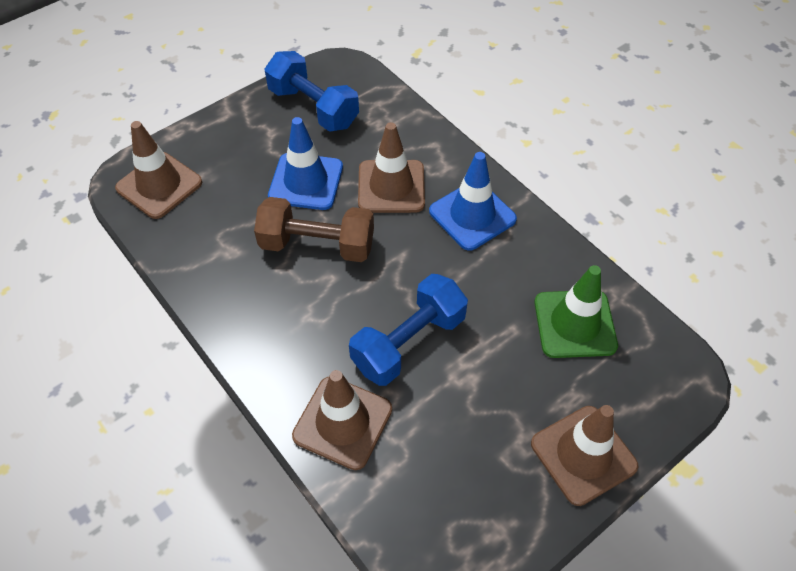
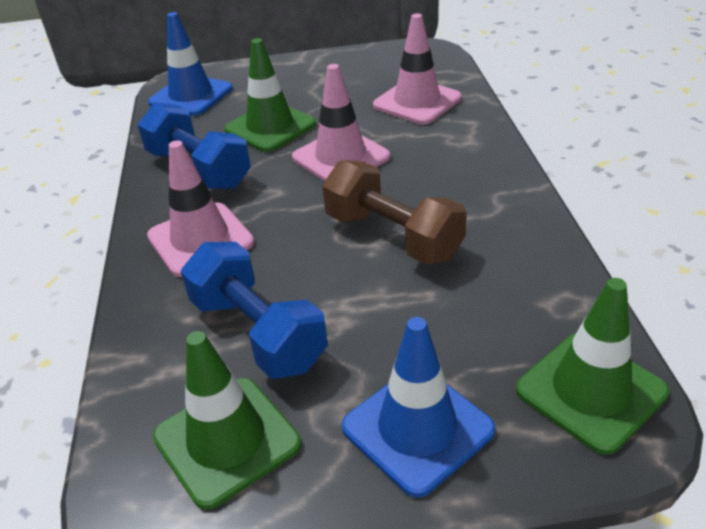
brown traffic cone: 4 -> 0
green traffic cone: 1 -> 3
pink traffic cone: 0 -> 3

